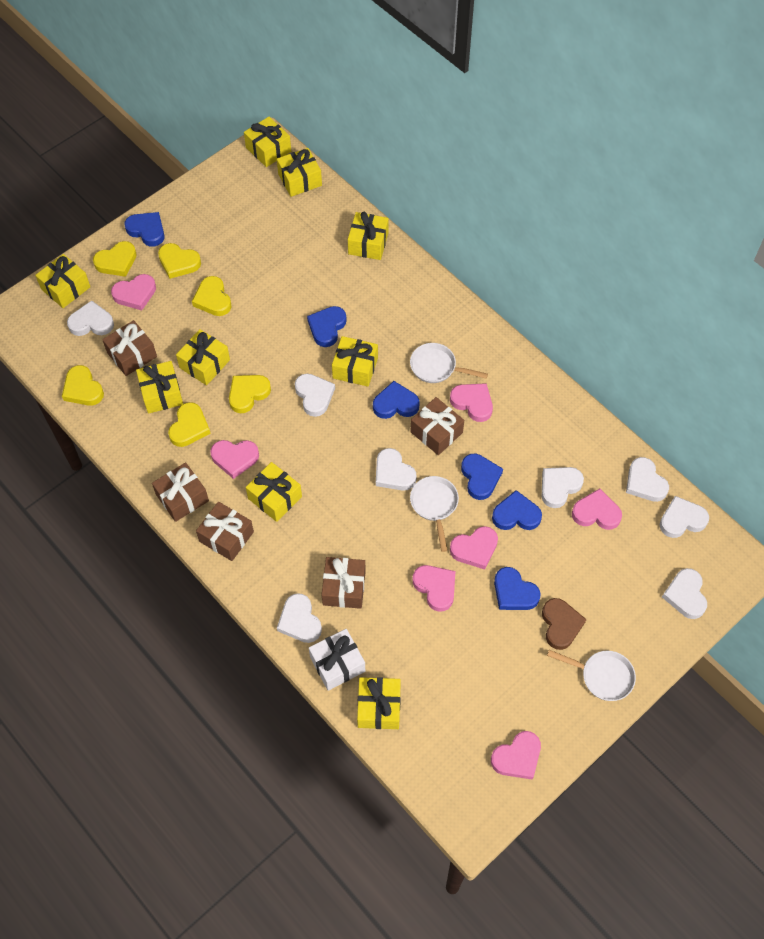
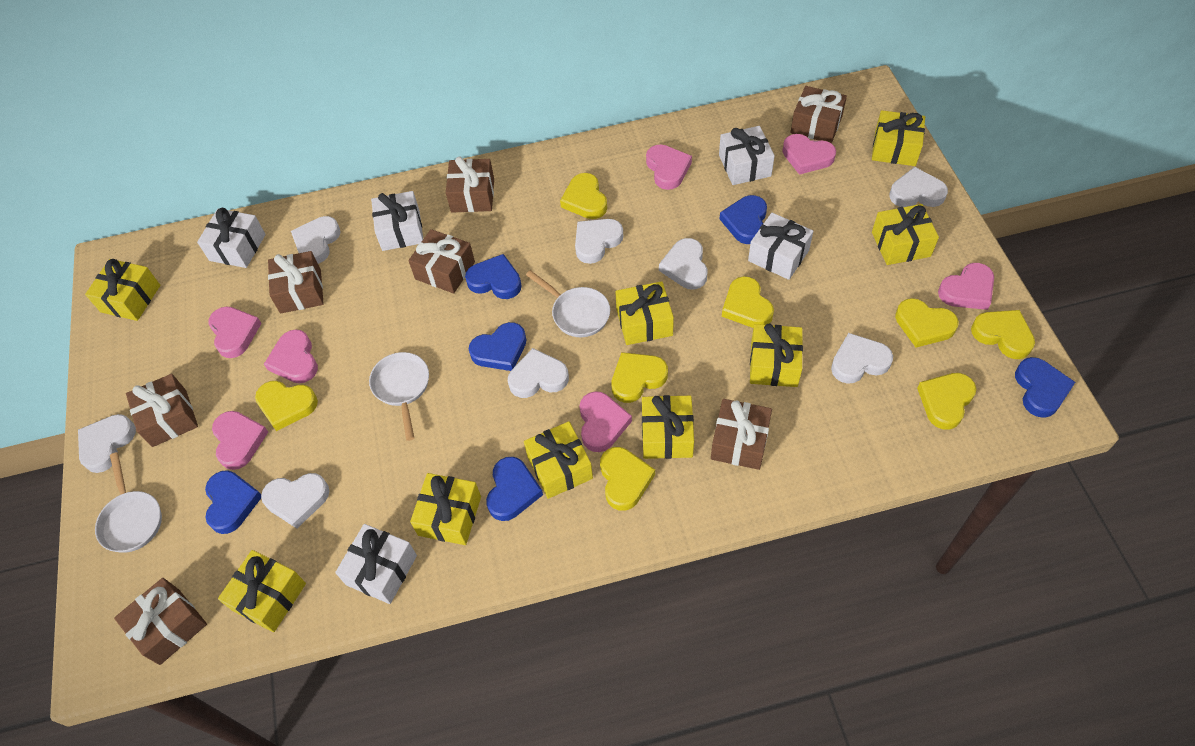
brown gift: 5 -> 7
brown heart: 1 -> 0
white gift: 1 -> 5
yellow heart: 6 -> 8

